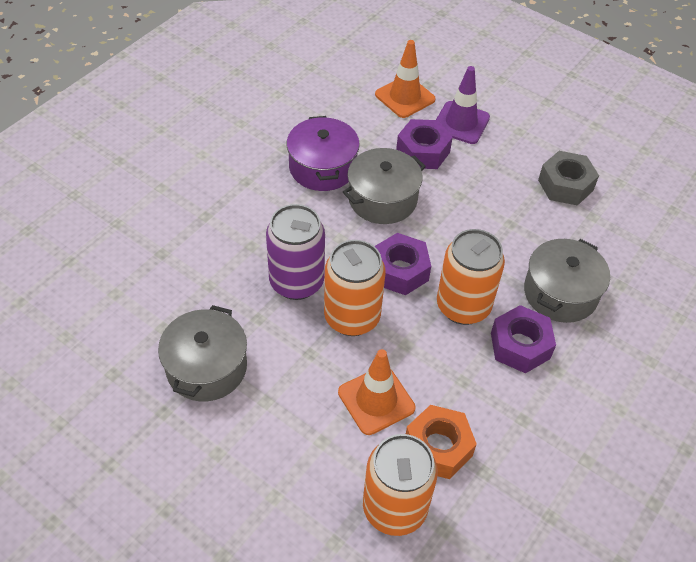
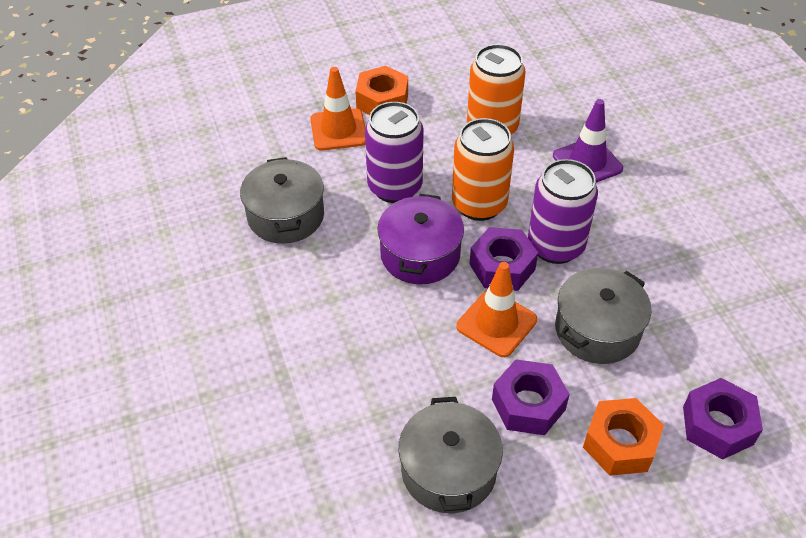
grey nut: 1 -> 0
orange can: 3 -> 2
orange nut: 1 -> 2
purple can: 1 -> 2

